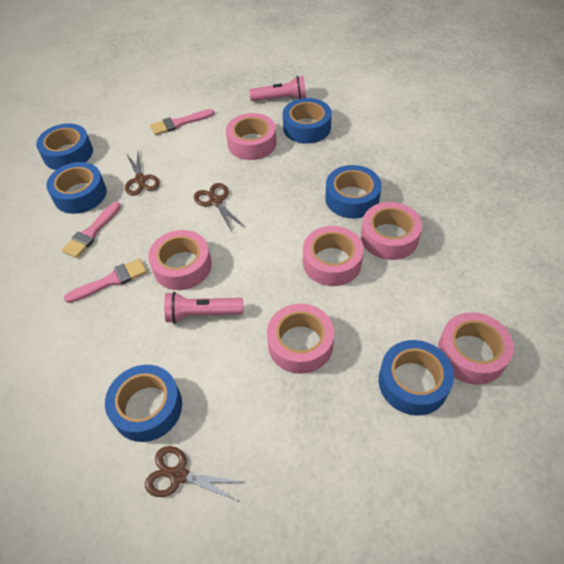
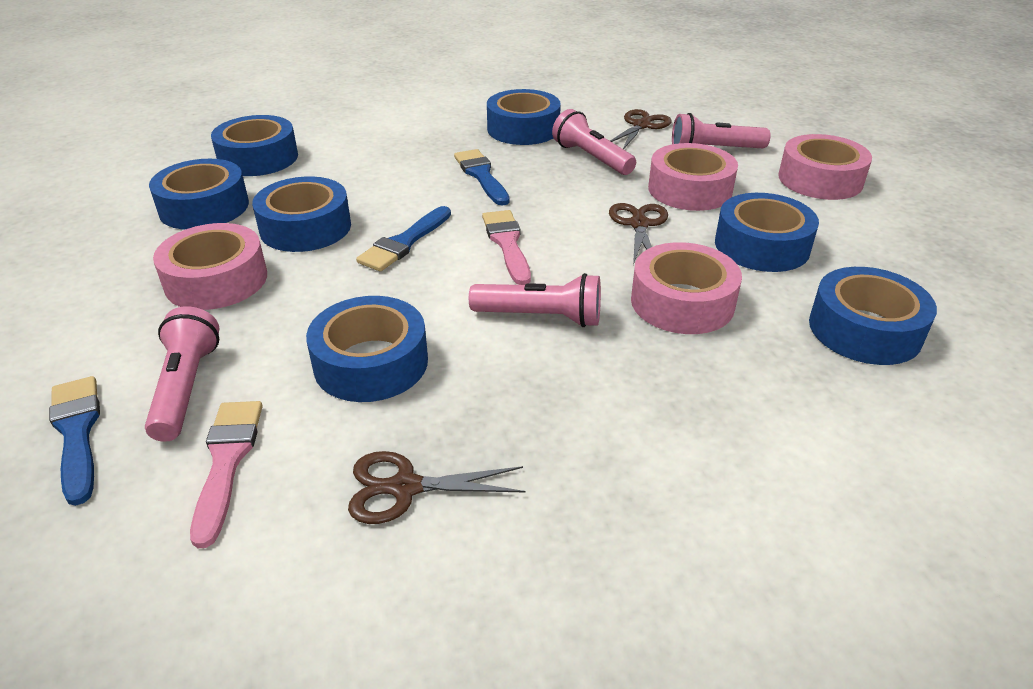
blue brush: 0 -> 3
blue tape: 6 -> 7
pink brush: 3 -> 2
pink flashlight: 2 -> 4
pink tape: 6 -> 4

